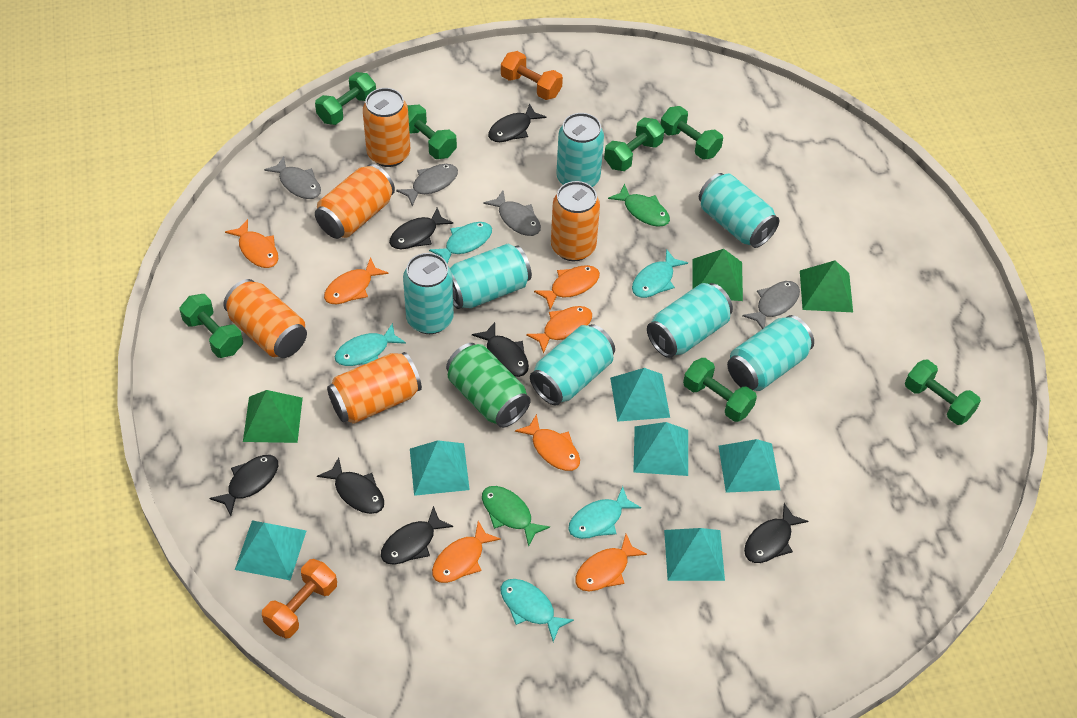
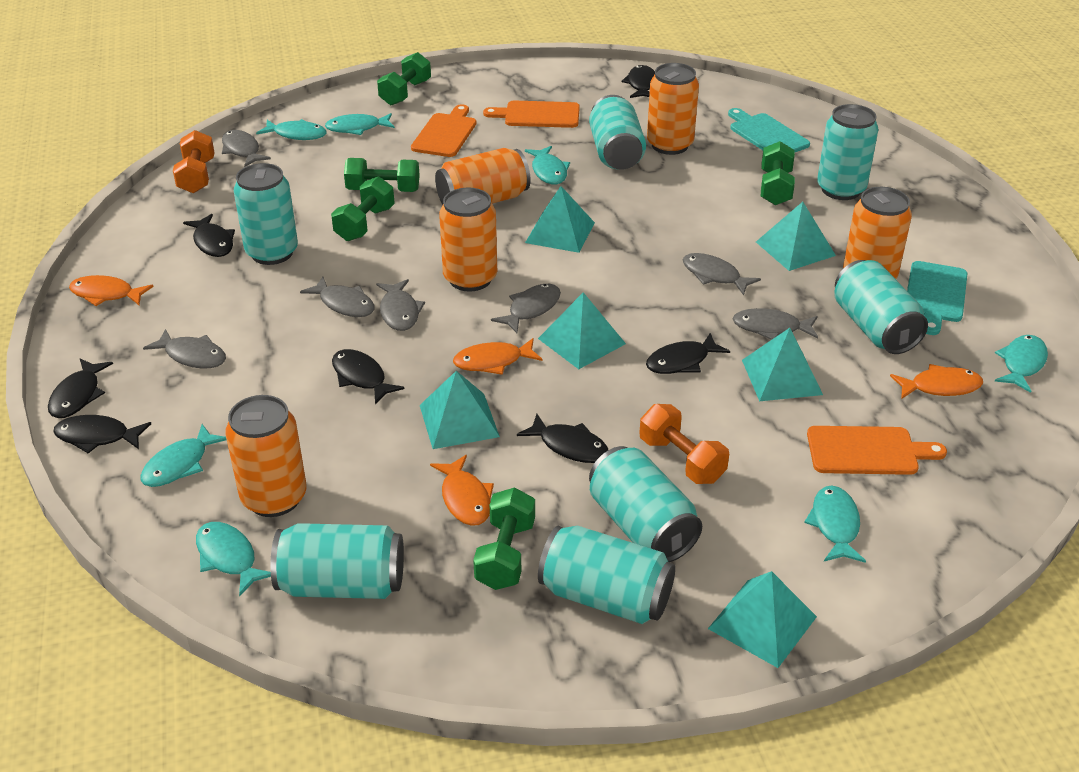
green can: 1 -> 0
green dumbbell: 7 -> 5
green fish: 2 -> 0
green pyramid: 3 -> 0
grey fish: 4 -> 7
orange cutting board: 0 -> 3
orange fish: 7 -> 4
turquoise cutting board: 0 -> 2
turquoise fish: 5 -> 7

